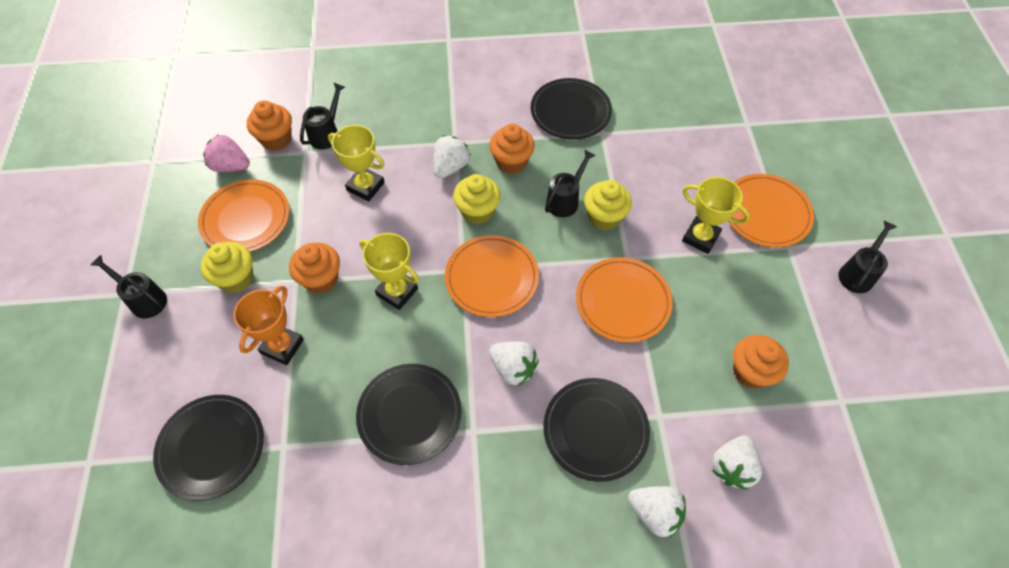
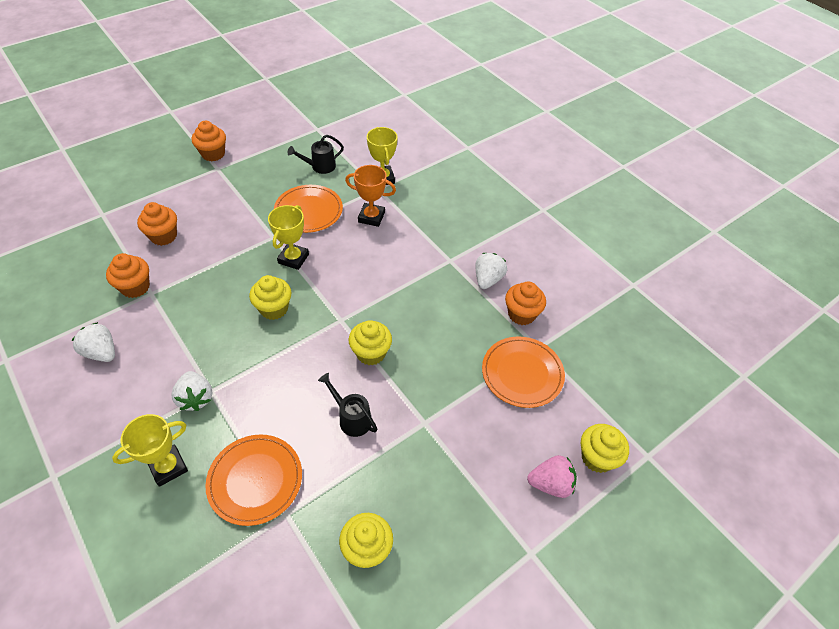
black plate: 4 -> 0
black watering can: 4 -> 2
orange plate: 4 -> 3
white strawberry: 4 -> 3
yellow cupcake: 3 -> 4

